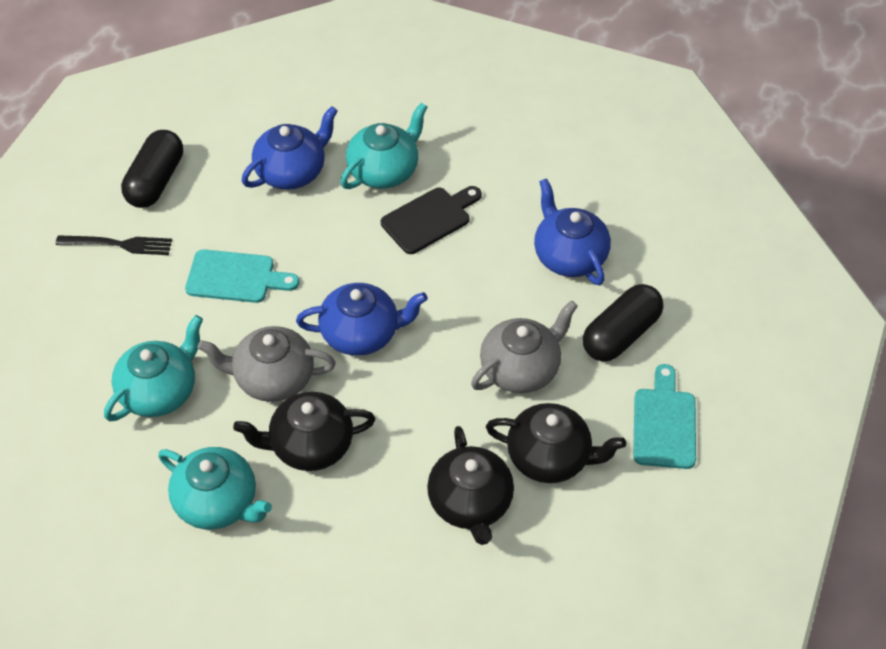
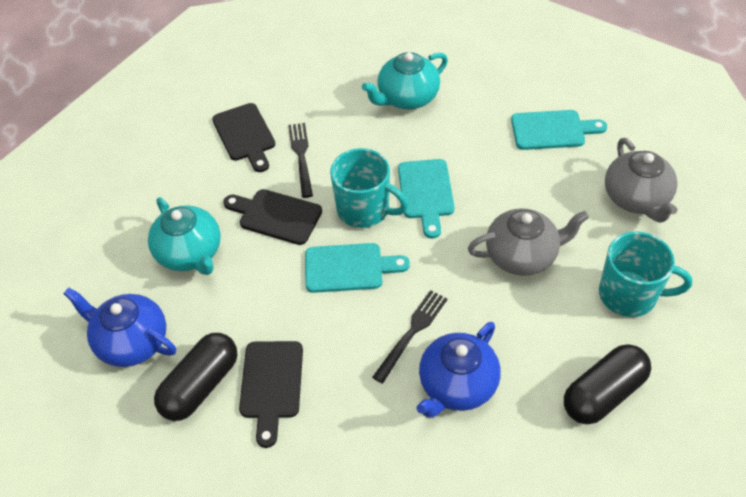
black cutting board: 1 -> 3
black fork: 1 -> 2
black teapot: 3 -> 0
blue teapot: 3 -> 2
turquoise cutting board: 2 -> 3
turquoise mug: 0 -> 2
turquoise teapot: 3 -> 2

